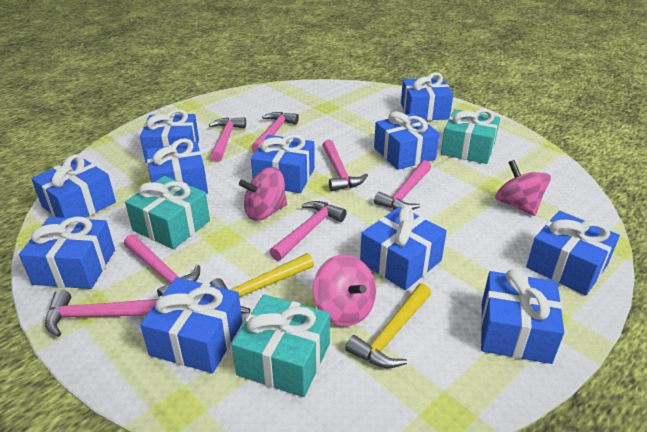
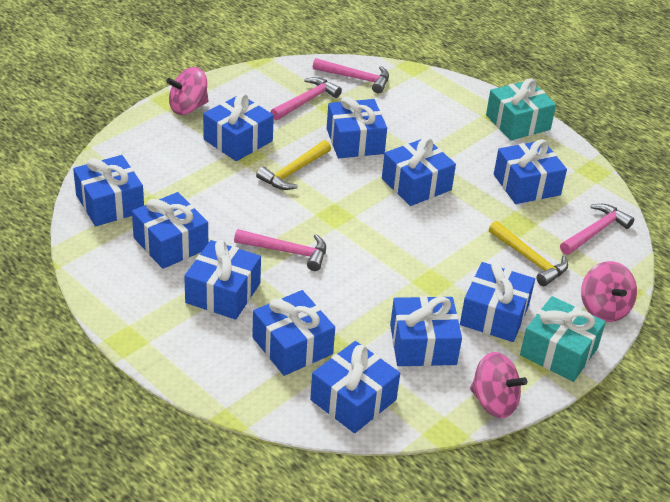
pink hammer: 7 -> 4
turquoise gift: 3 -> 2

